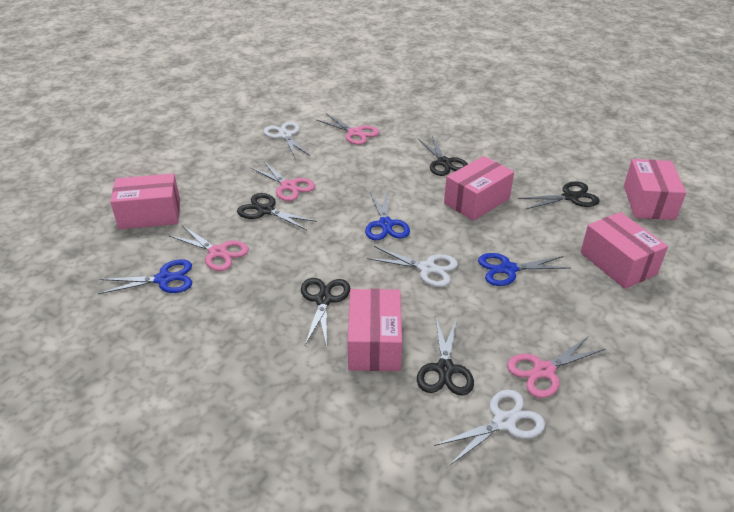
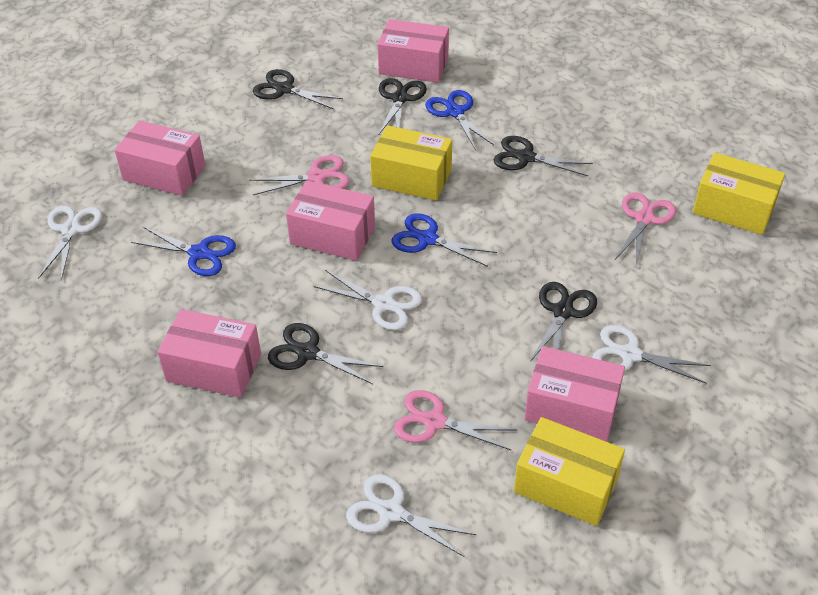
pink scissors: 4 -> 3
white scissors: 3 -> 4
yellow box: 0 -> 3

